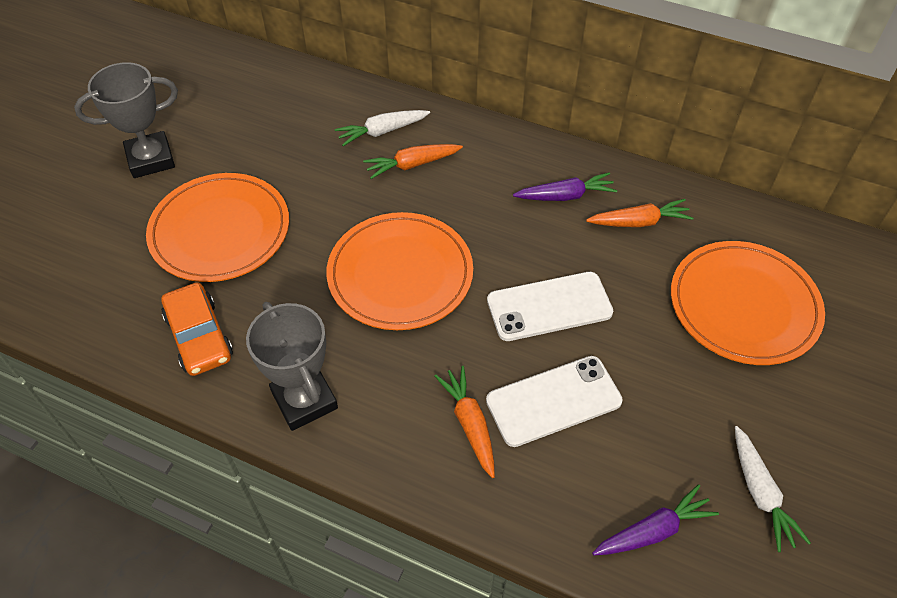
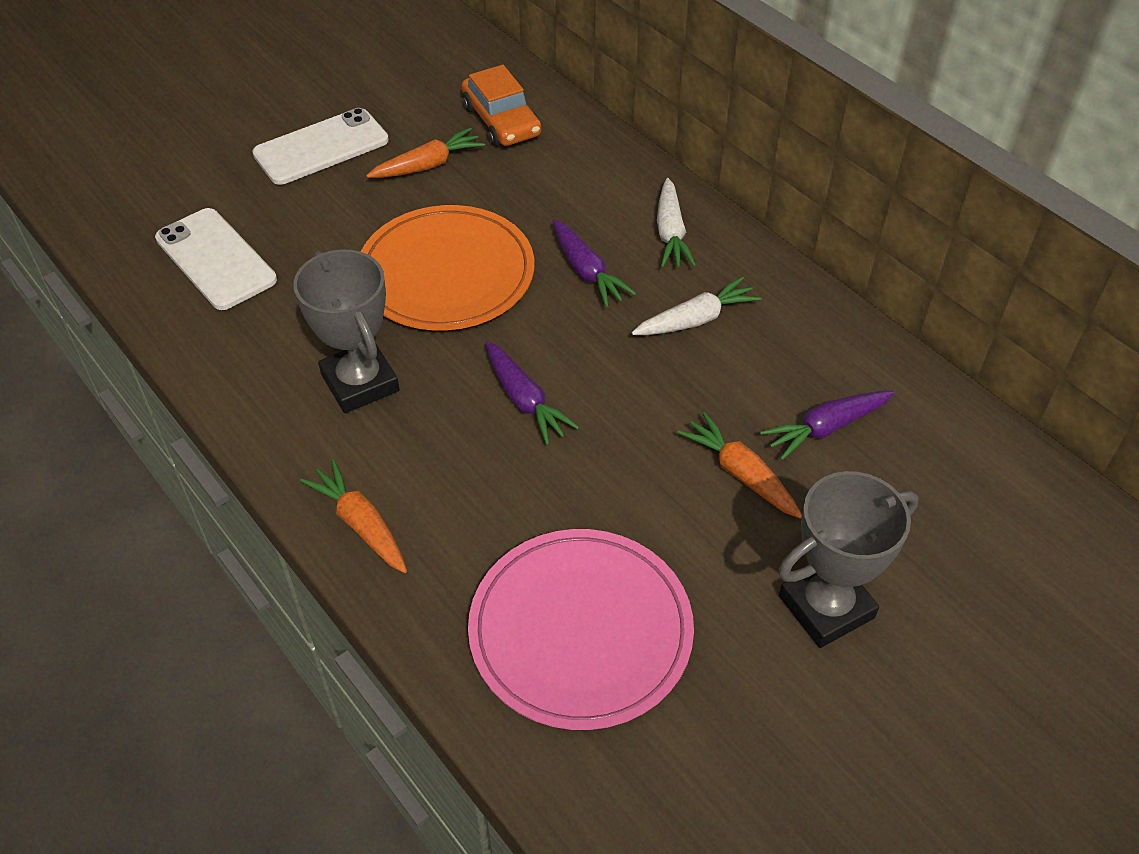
orange plate: 3 -> 1
pink plate: 0 -> 1
purple carrot: 2 -> 3

